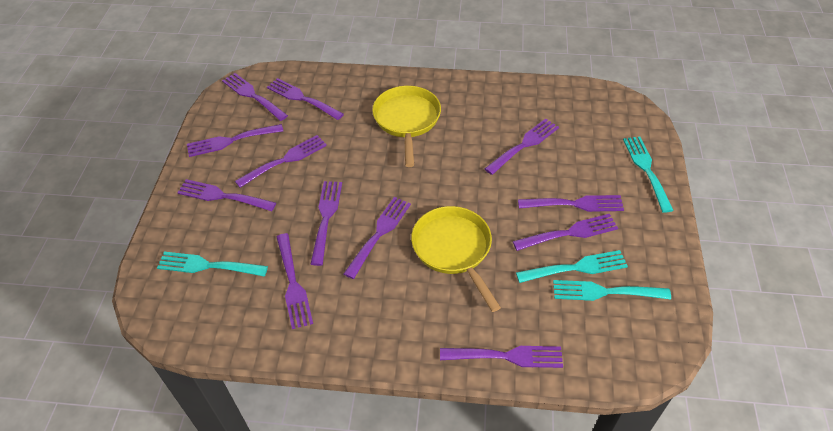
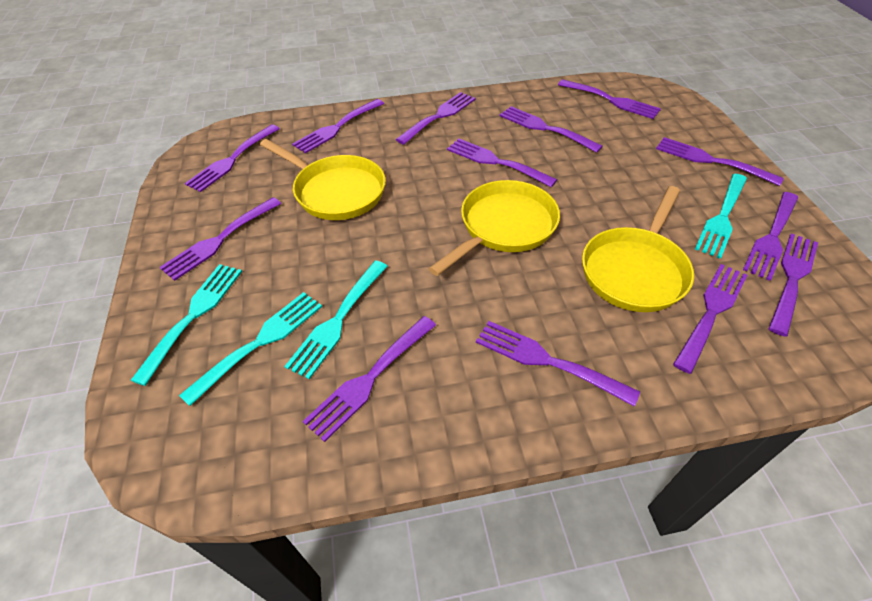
purple fork: 12 -> 13
yellow pan: 2 -> 3

